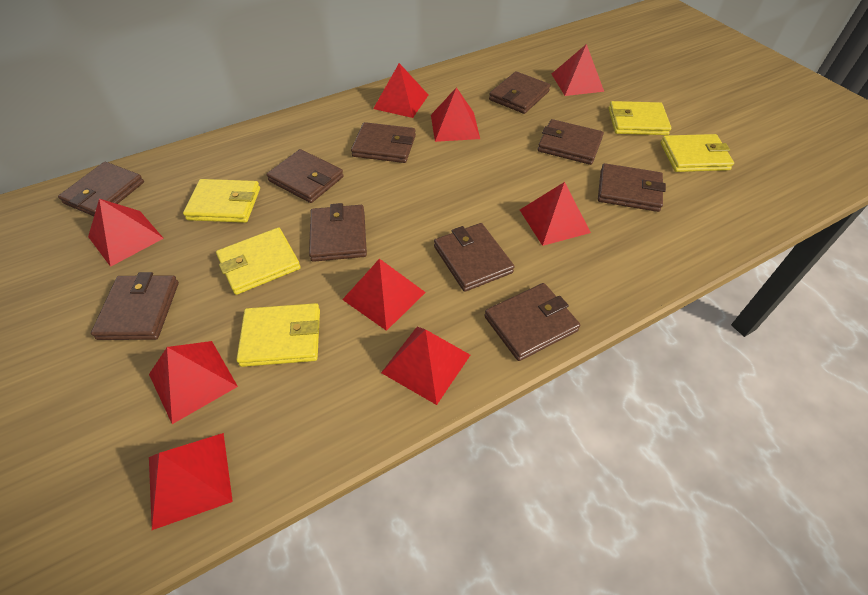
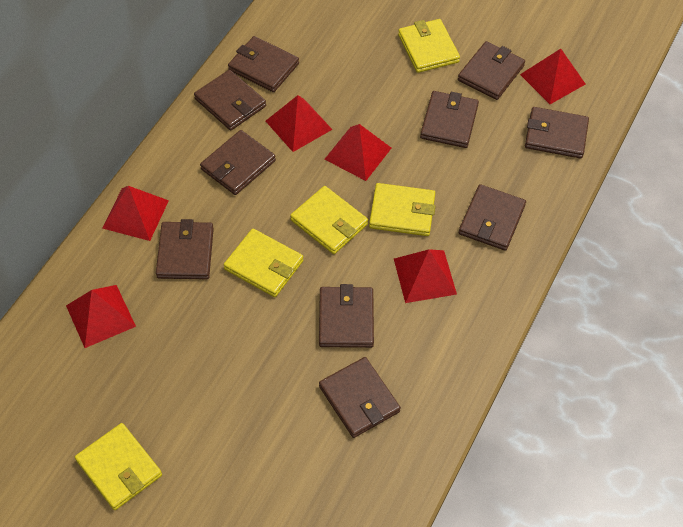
red pyramid: 9 -> 6

